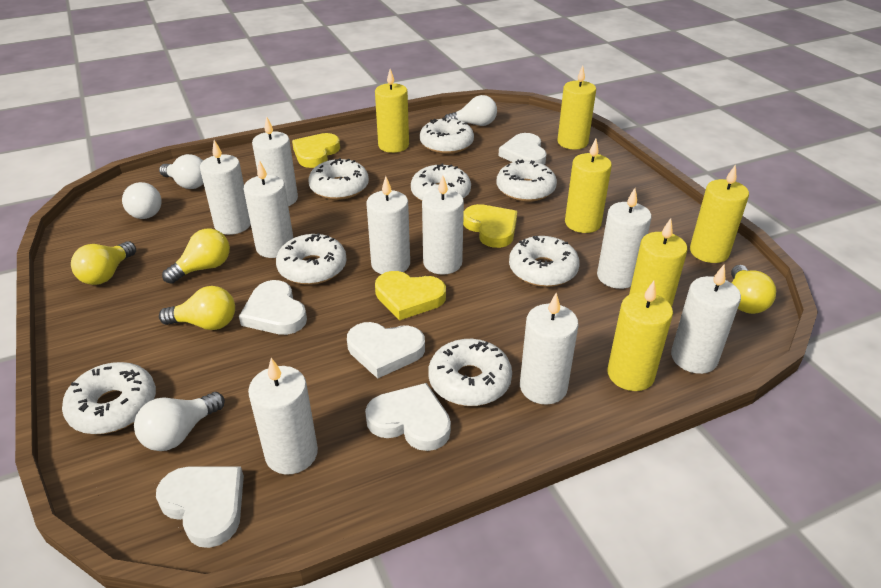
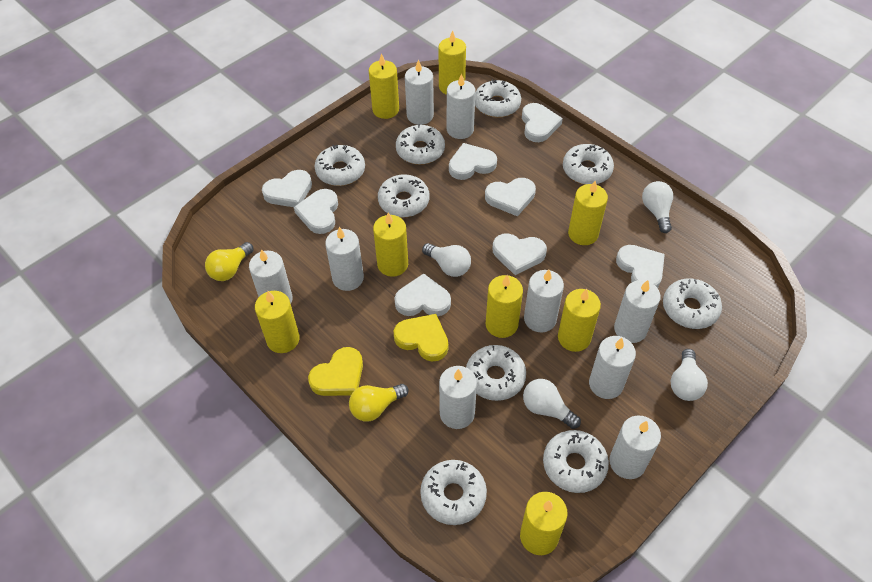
white donut: 8 -> 9
white heart: 5 -> 8
yellow candle: 6 -> 8
yellow heart: 3 -> 2
yellow light bulb: 4 -> 2

